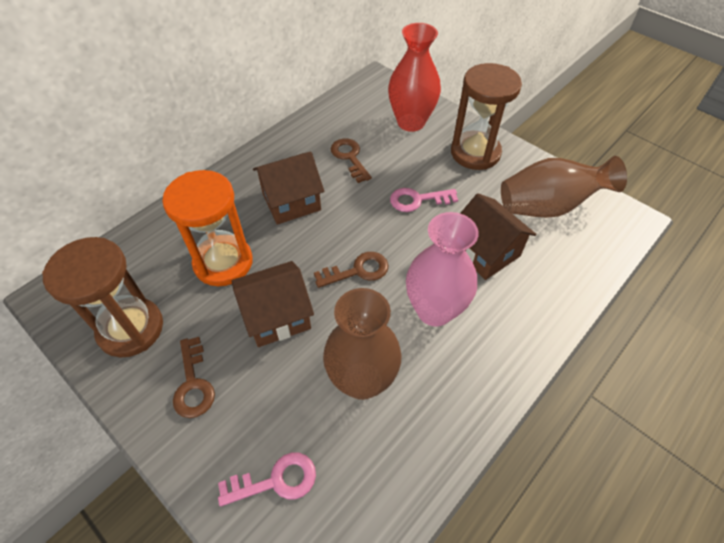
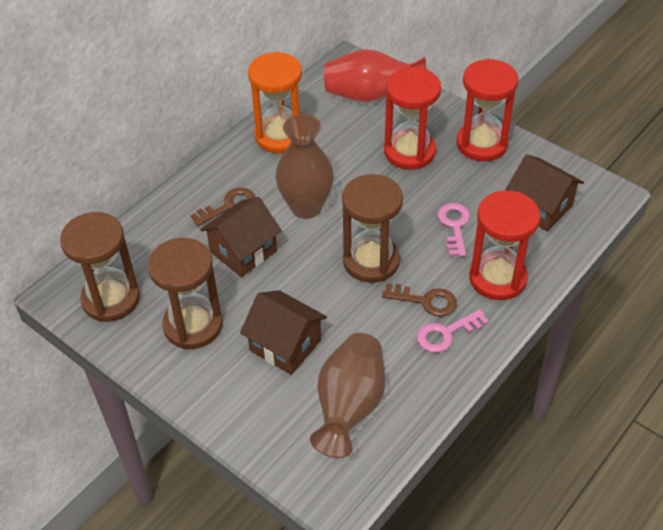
brown hourglass: 2 -> 3
brown key: 3 -> 2
pink vase: 1 -> 0
red hourglass: 0 -> 3

